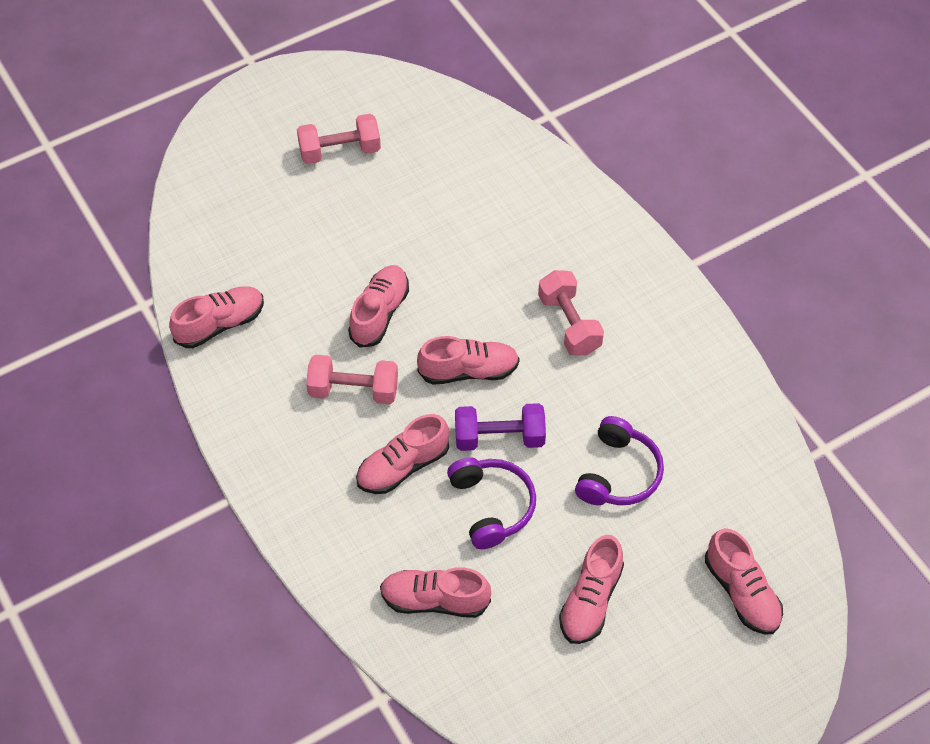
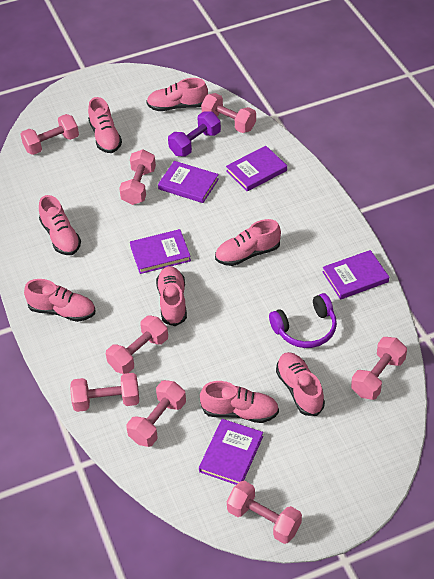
pink dumbbell: 3 -> 8
pink shoe: 7 -> 8
purple book: 0 -> 5
purple headphones: 2 -> 1

